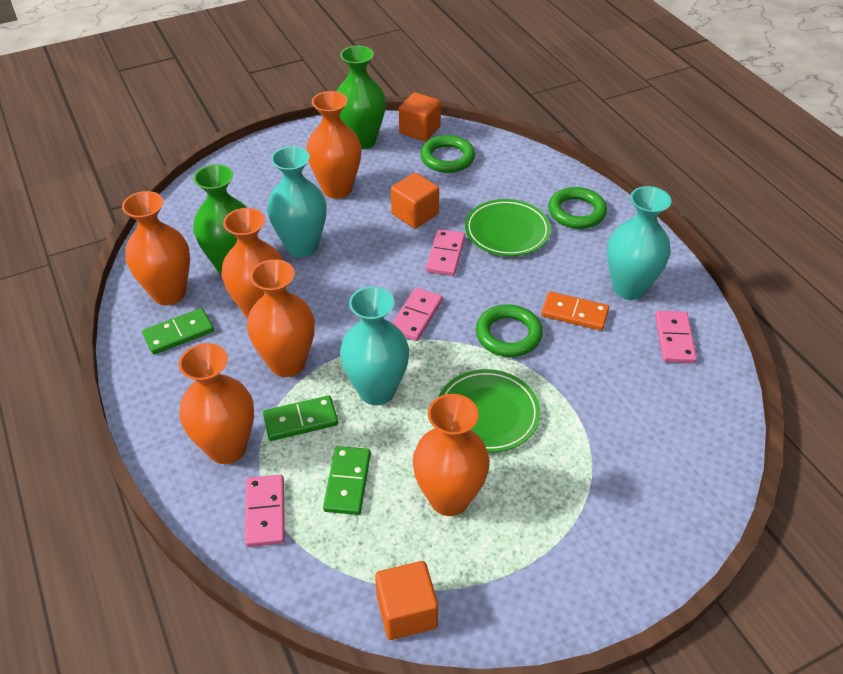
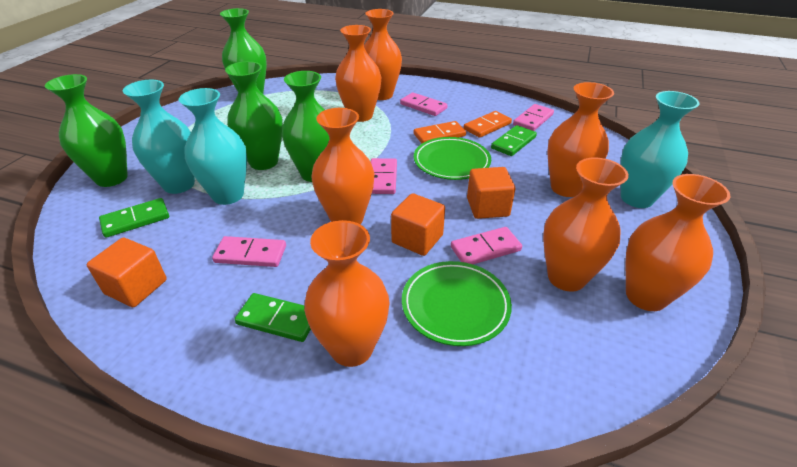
green ring: 3 -> 0
green vase: 2 -> 4
orange domino: 1 -> 2
orange vase: 6 -> 7
pink domino: 4 -> 5

